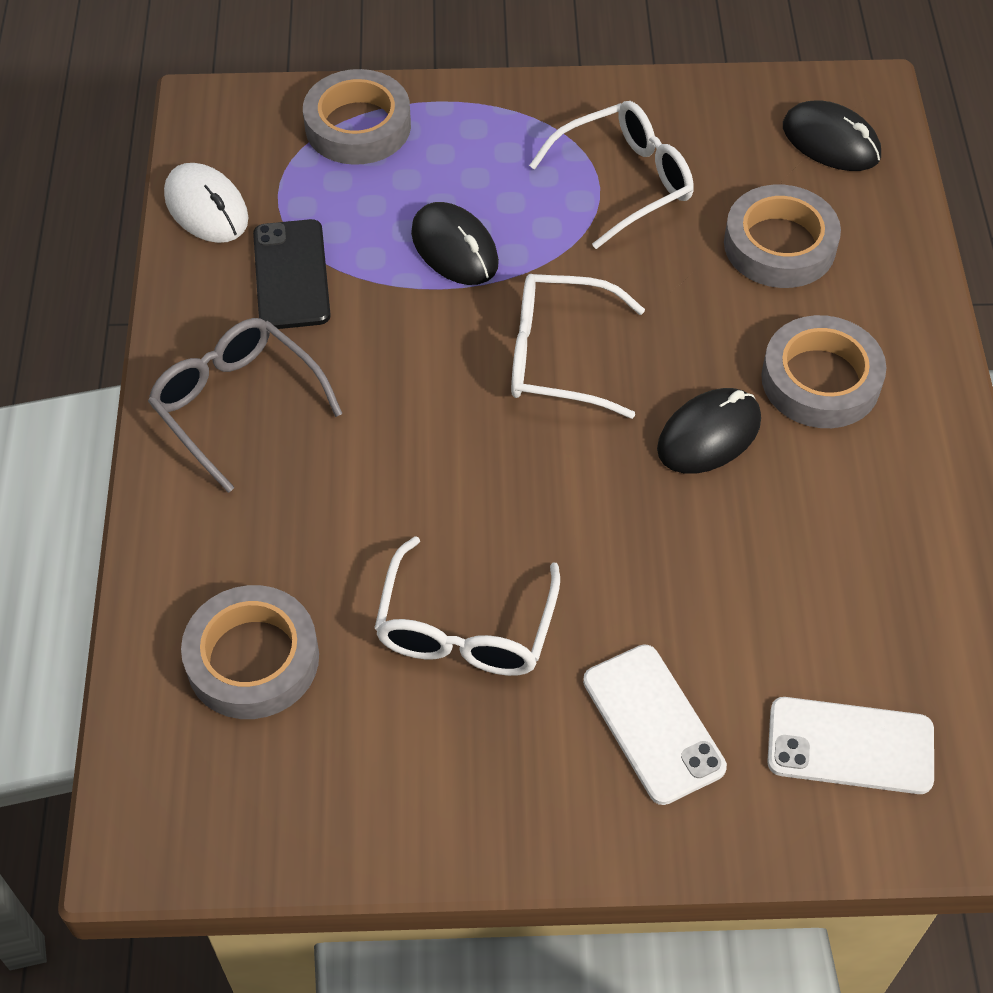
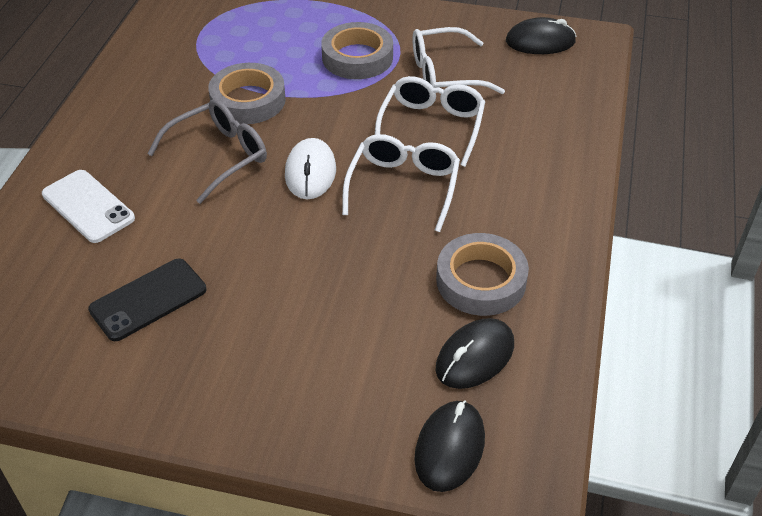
grey tape: 4 -> 3
white phone: 2 -> 1

